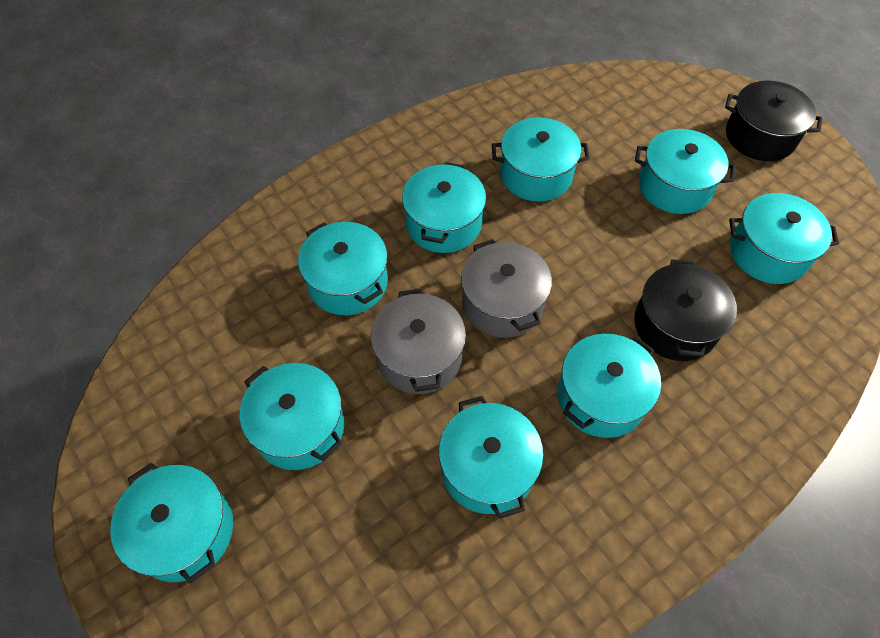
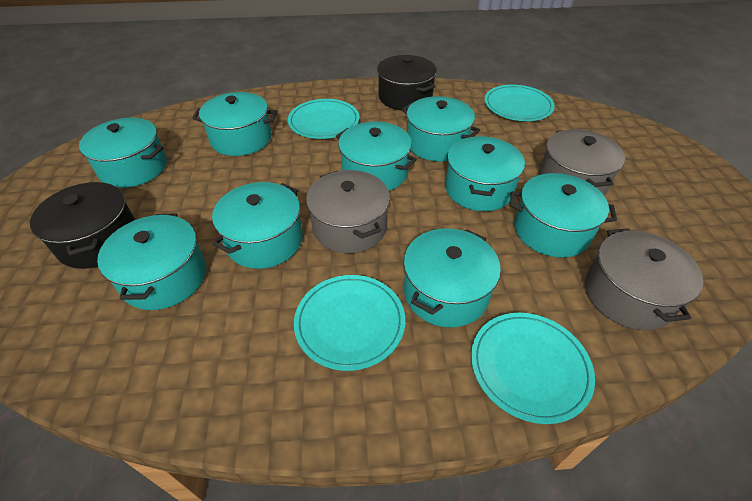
grey pot: 2 -> 3
turquoise plate: 0 -> 4

